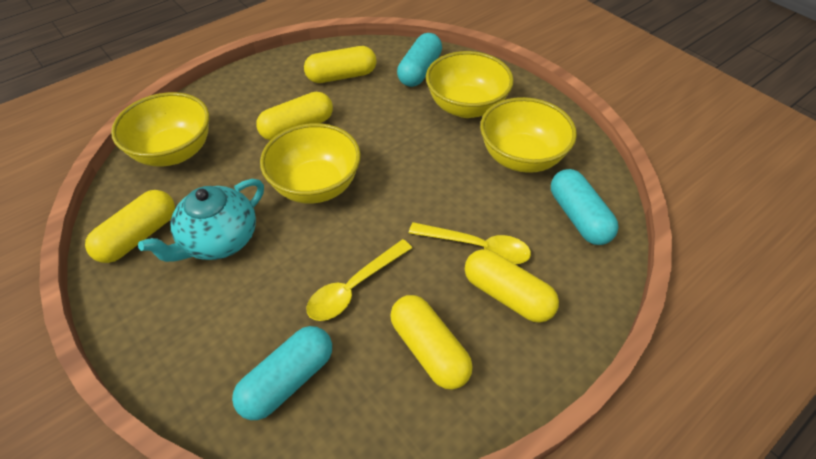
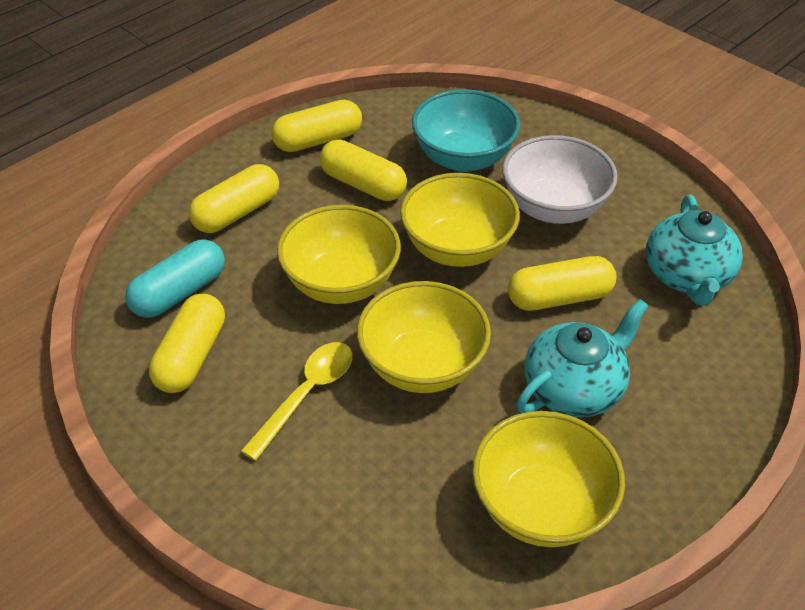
turquoise bowl: 0 -> 1
turquoise capsule: 3 -> 1
turquoise teapot: 1 -> 2
white bowl: 0 -> 1
yellow spoon: 2 -> 1

